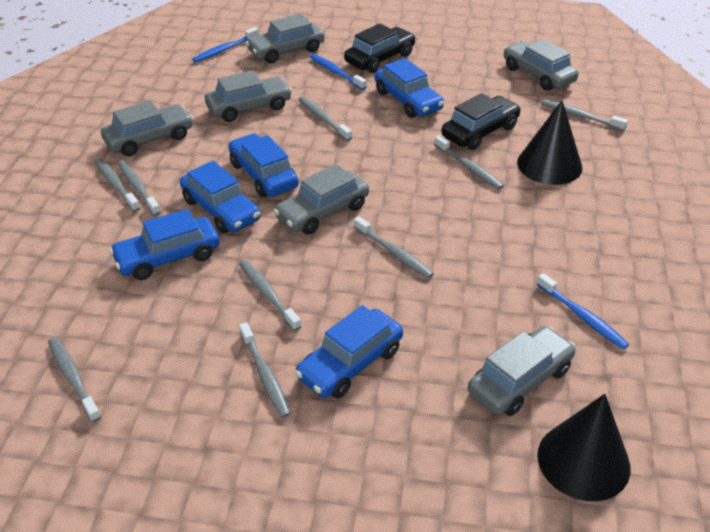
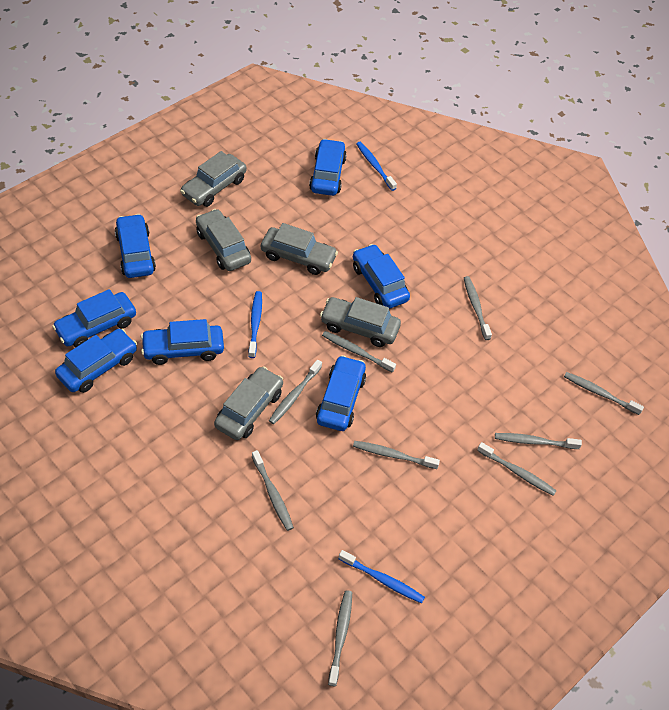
black car: 2 -> 0
black cone: 2 -> 0
blue car: 5 -> 7
grey car: 6 -> 5

